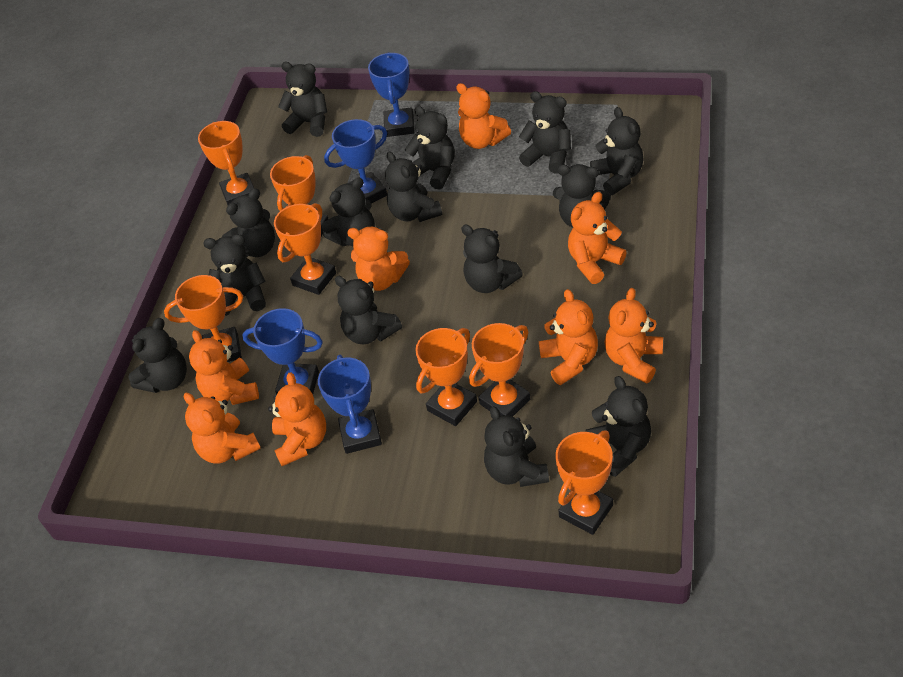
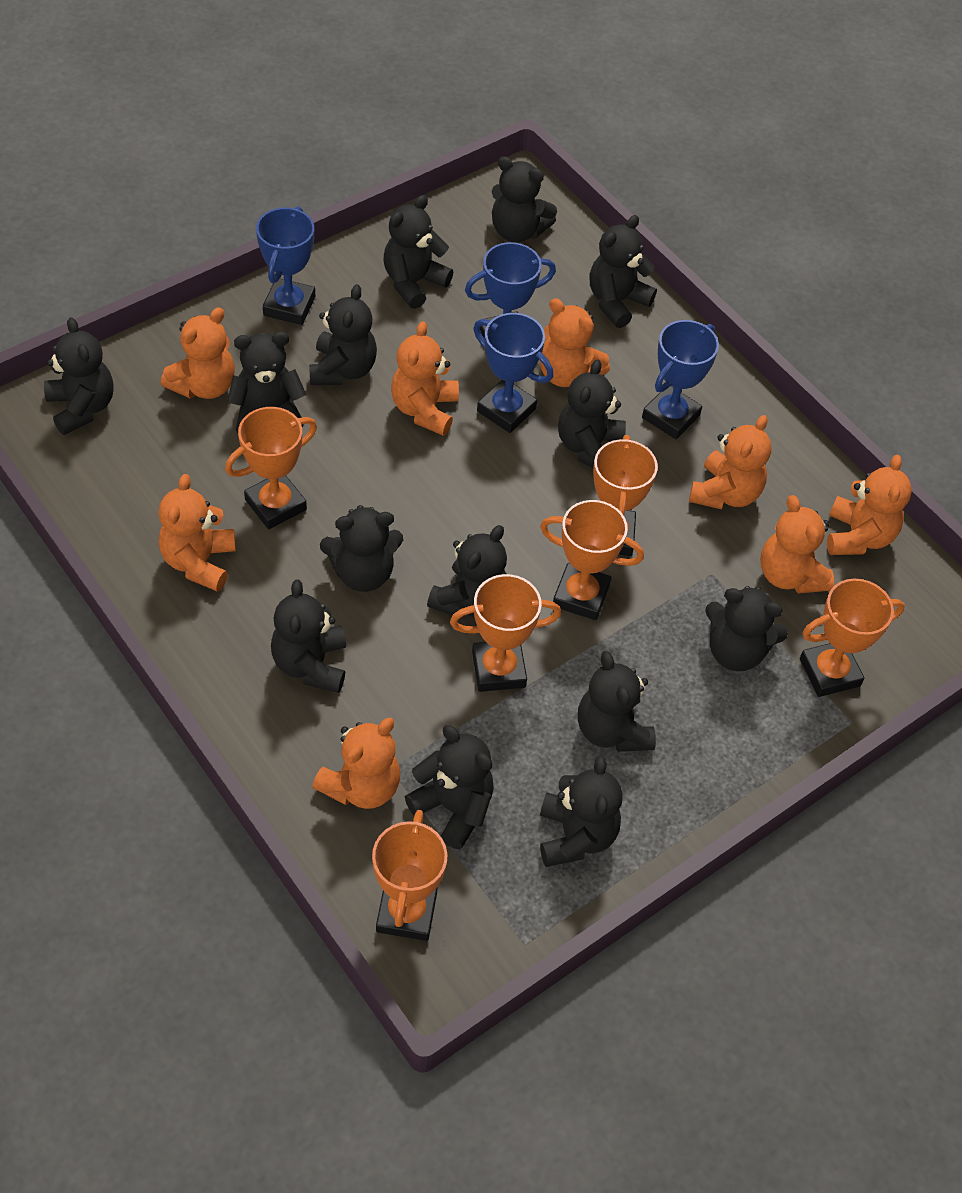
orange trophy: 7 -> 6

